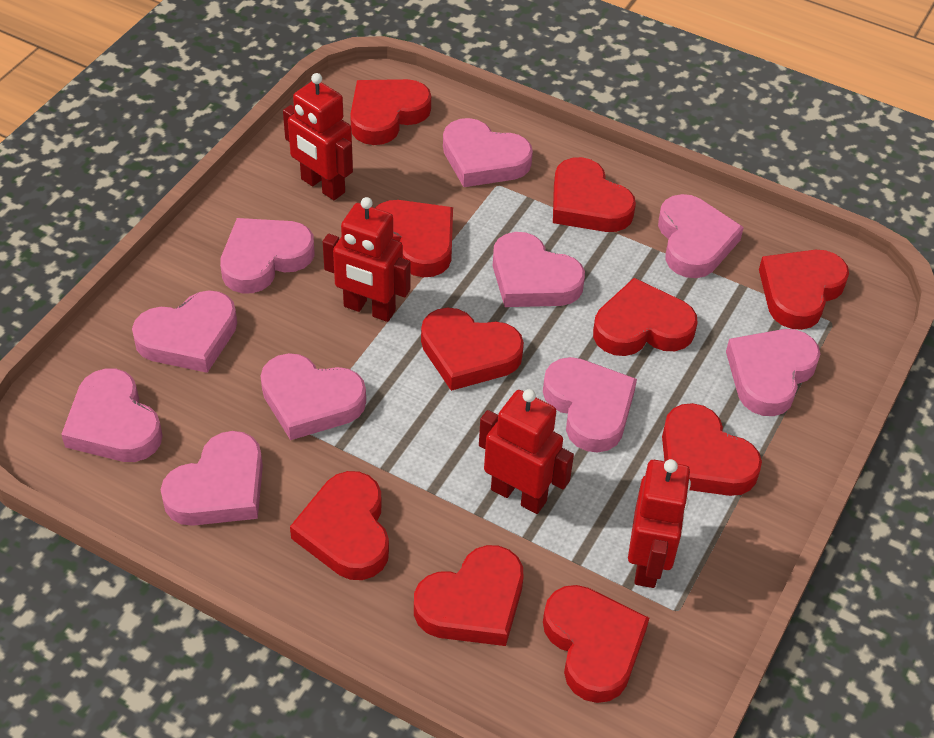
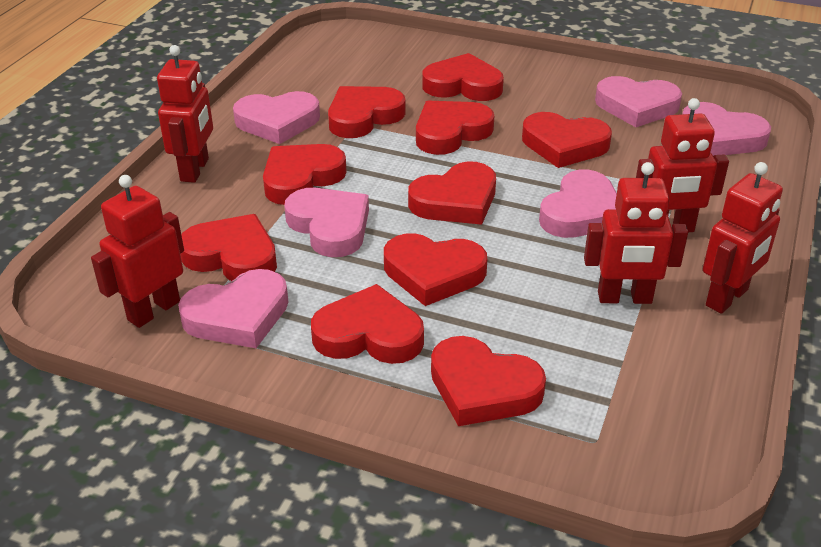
pink heart: 10 -> 6
red robot: 4 -> 5

